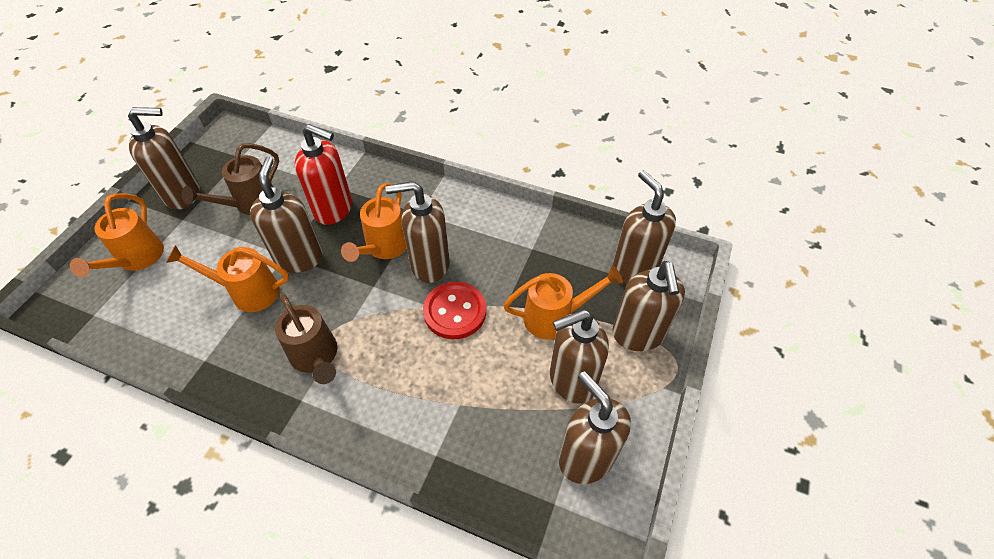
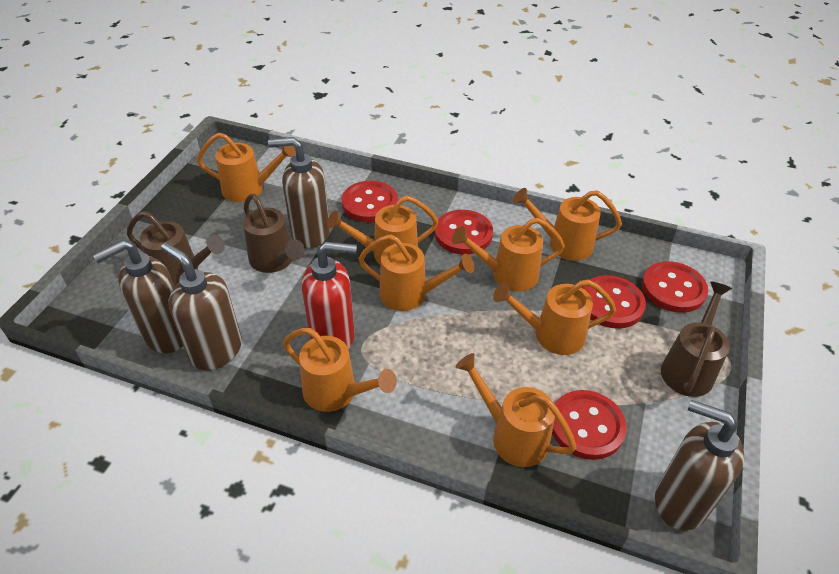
brown soap dispenser: 7 -> 4
brown watering can: 2 -> 3
orange watering can: 4 -> 8
red button: 1 -> 5

